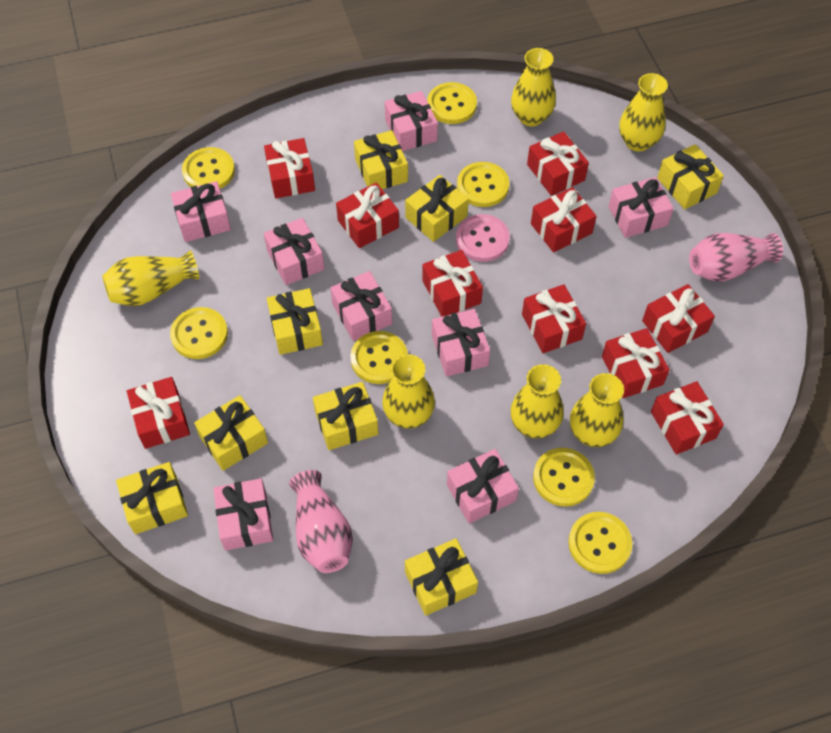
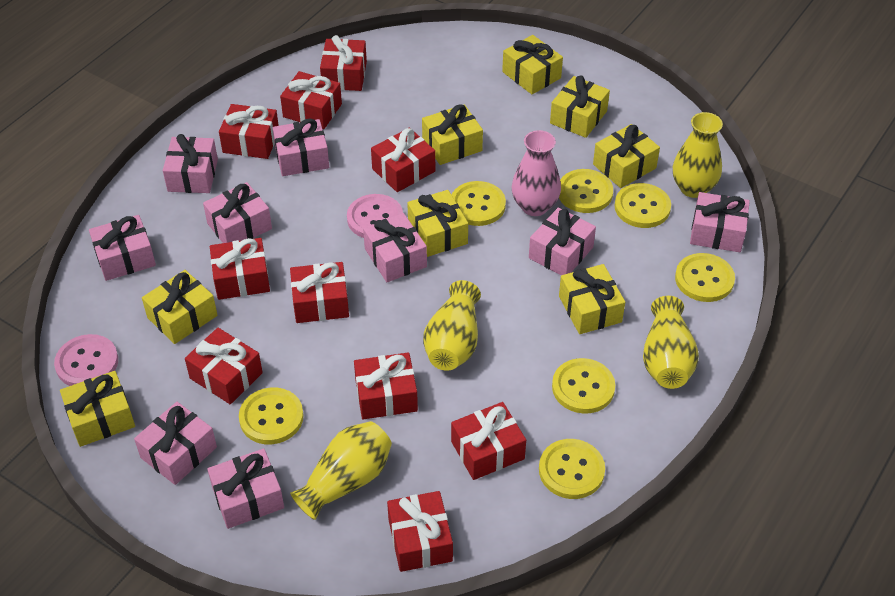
pink button: 1 -> 2
pink gift: 8 -> 9
pink vase: 2 -> 1
yellow vase: 6 -> 4

